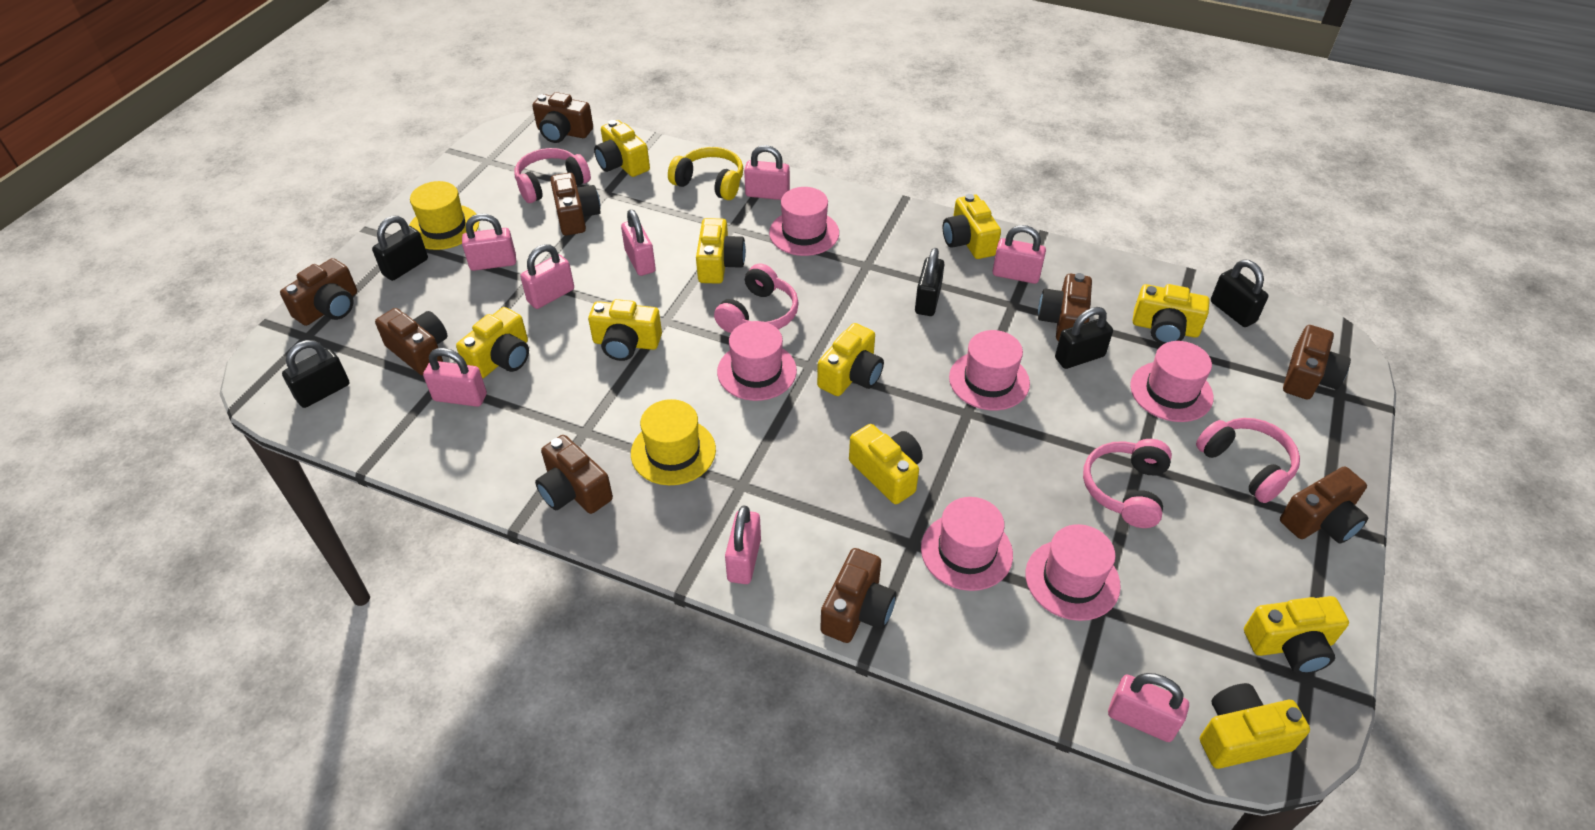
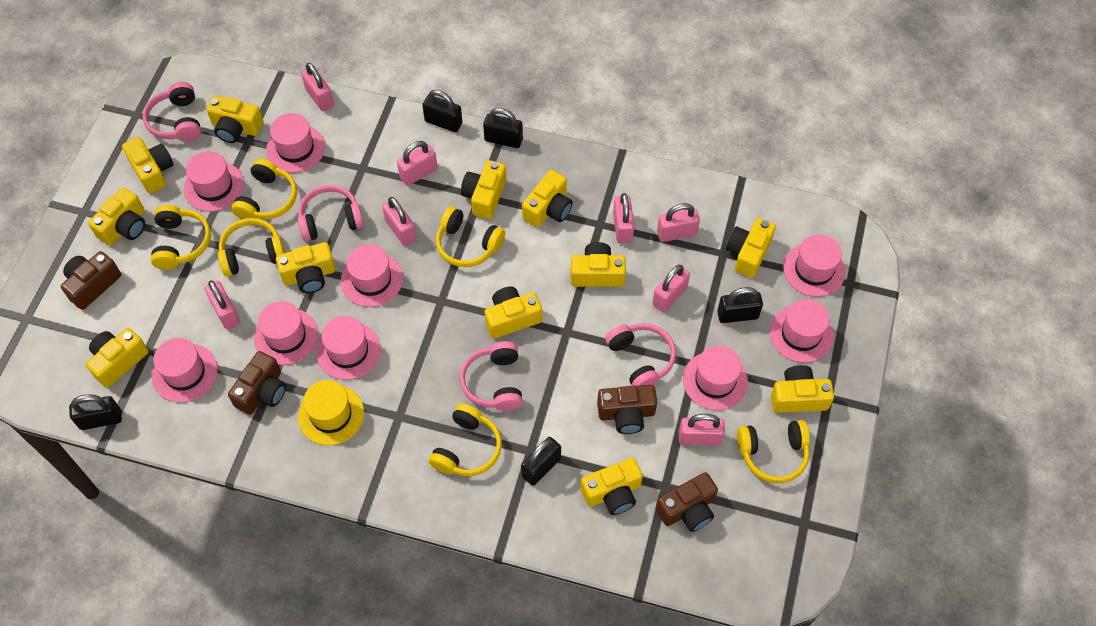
brown camera: 9 -> 4
pink hat: 6 -> 9
yellow camera: 10 -> 12
yellow hat: 2 -> 1
yellow headphones: 1 -> 6

